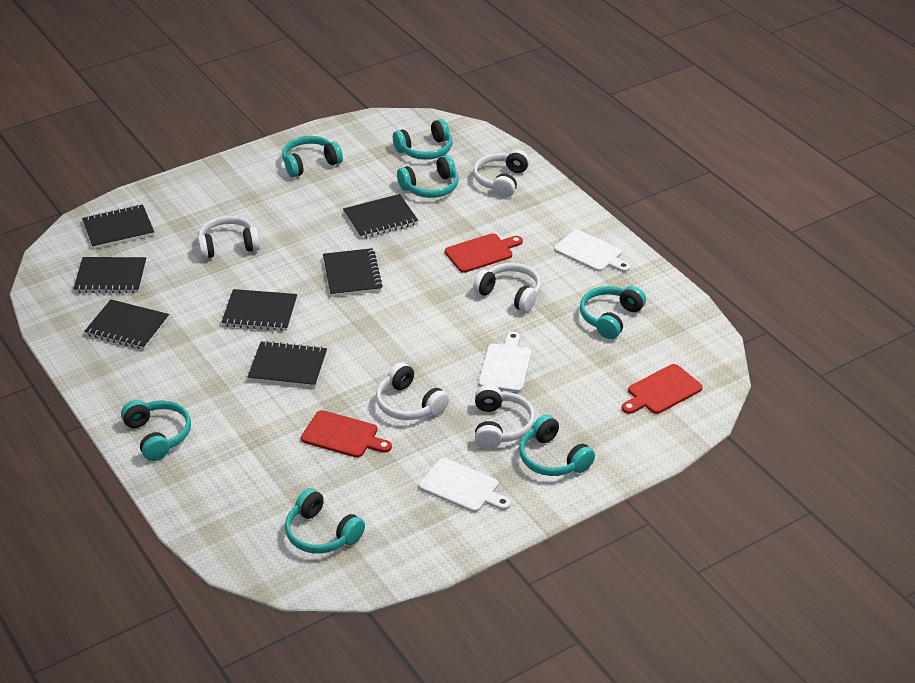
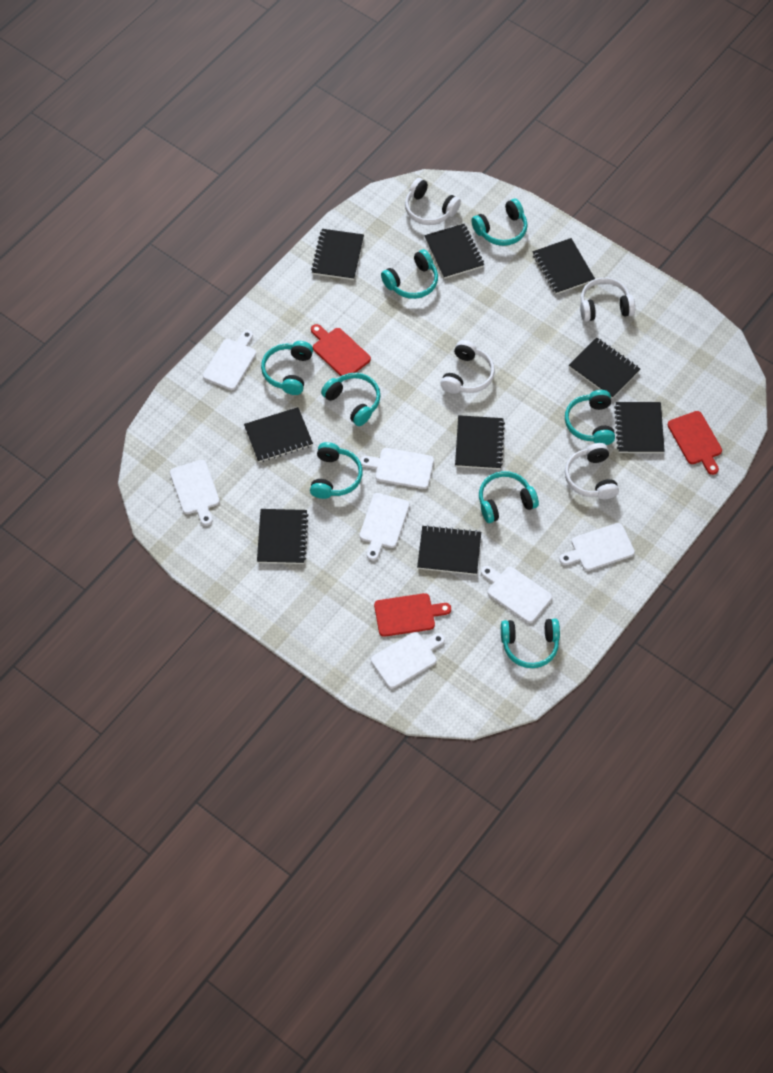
black notebook: 7 -> 9
turquoise headphones: 7 -> 8
white cutting board: 3 -> 7
white headphones: 5 -> 4

